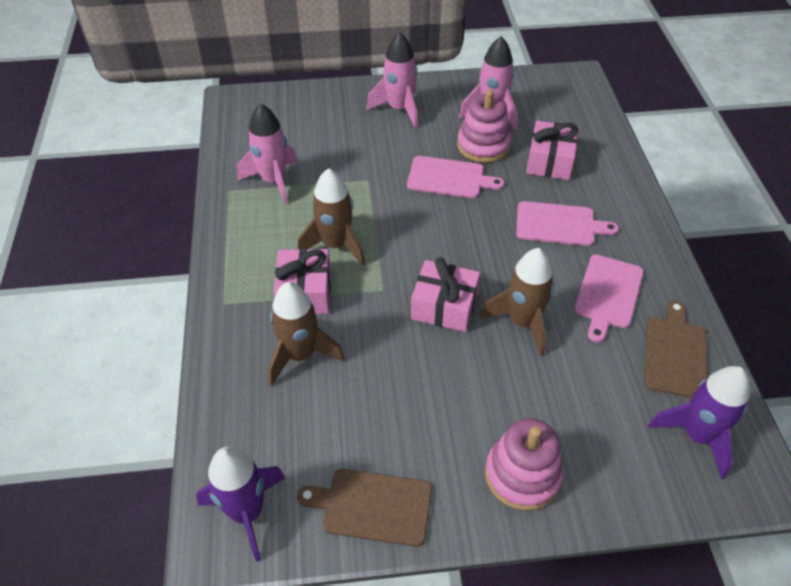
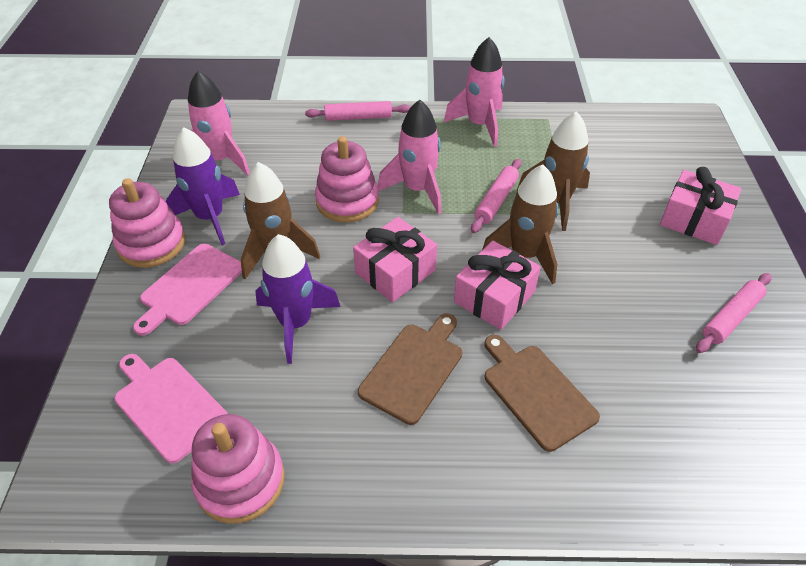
pink cutting board: 3 -> 2
pink rolling pin: 0 -> 3
pink stacking toy: 2 -> 3

